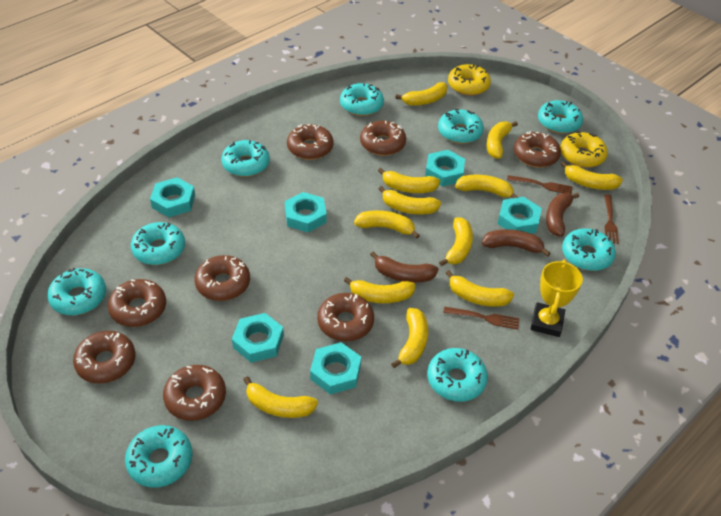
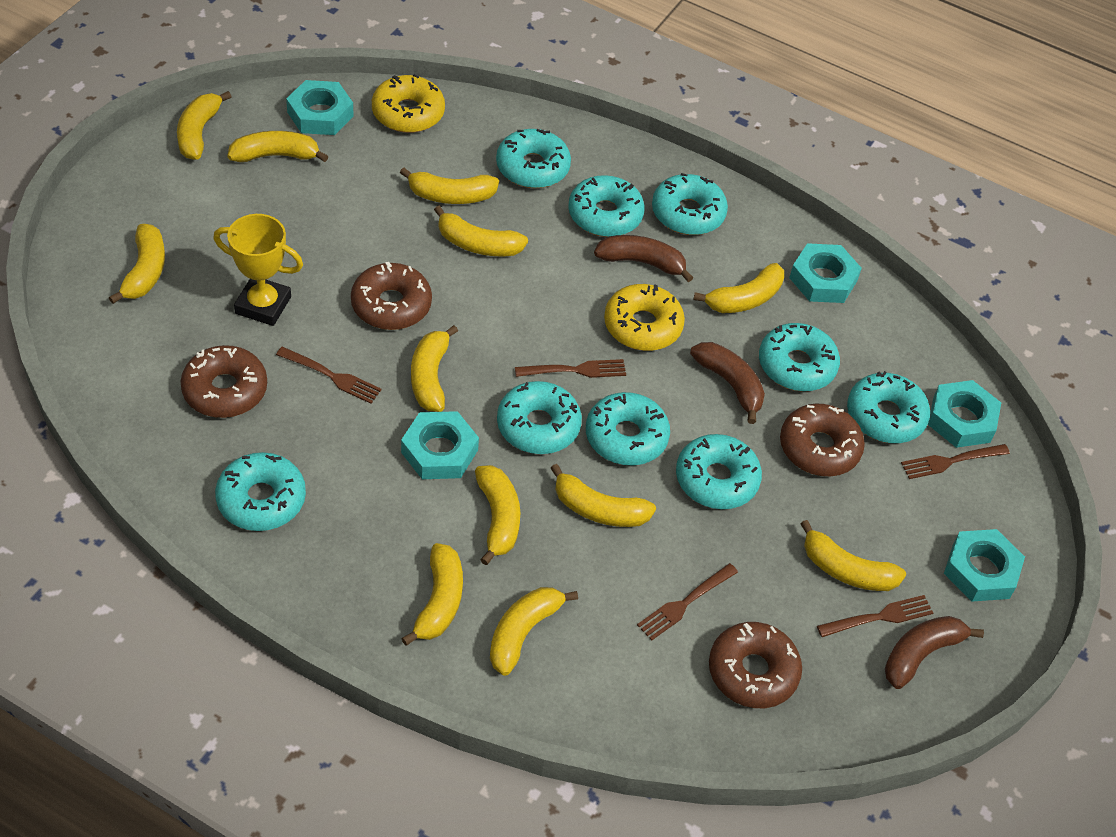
brown donut: 8 -> 4
brown fork: 3 -> 5
turquoise nut: 6 -> 5

